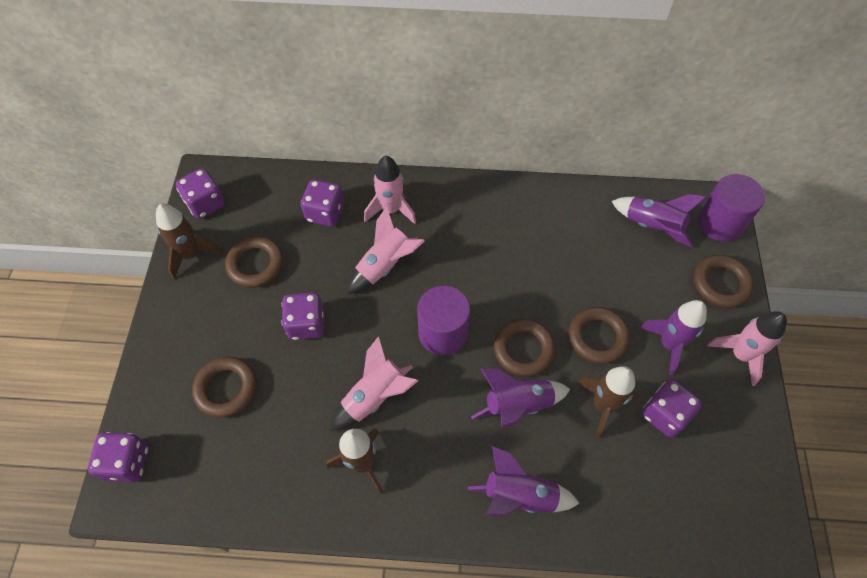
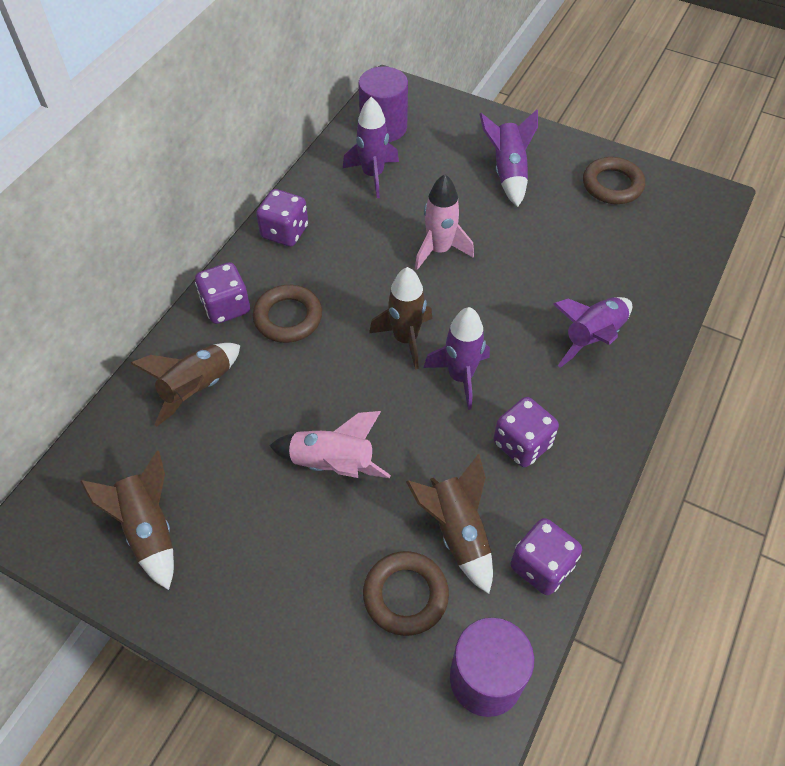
brown ring: 5 -> 3
brown rocket: 3 -> 4
pink rocket: 4 -> 2
purple dice: 5 -> 4

